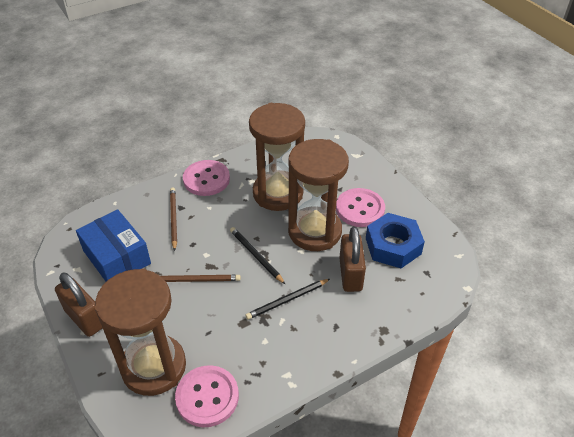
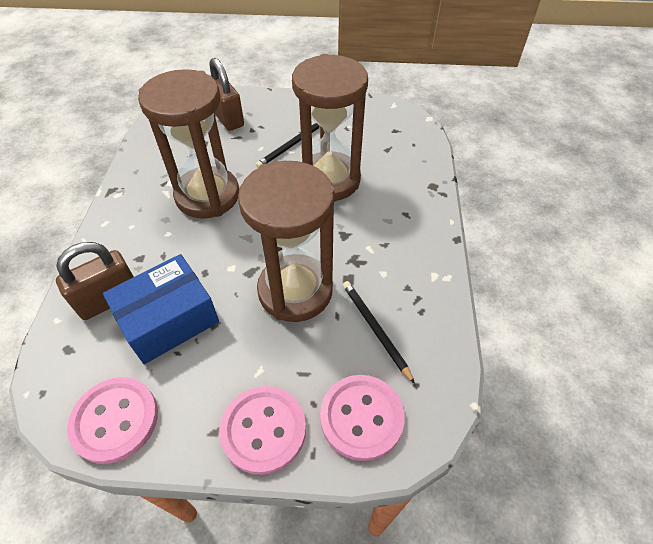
blue nut: 1 -> 0
brown pencil: 2 -> 0

